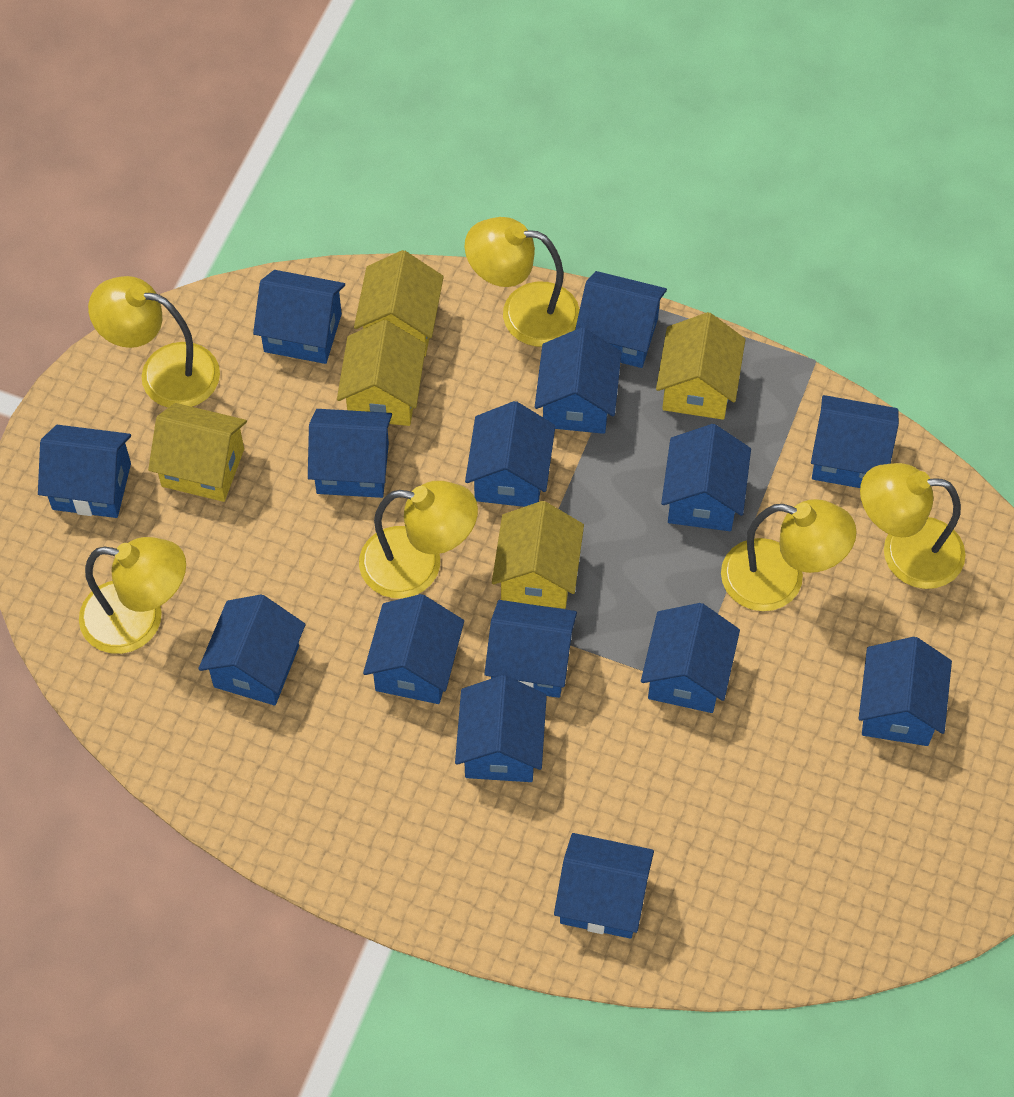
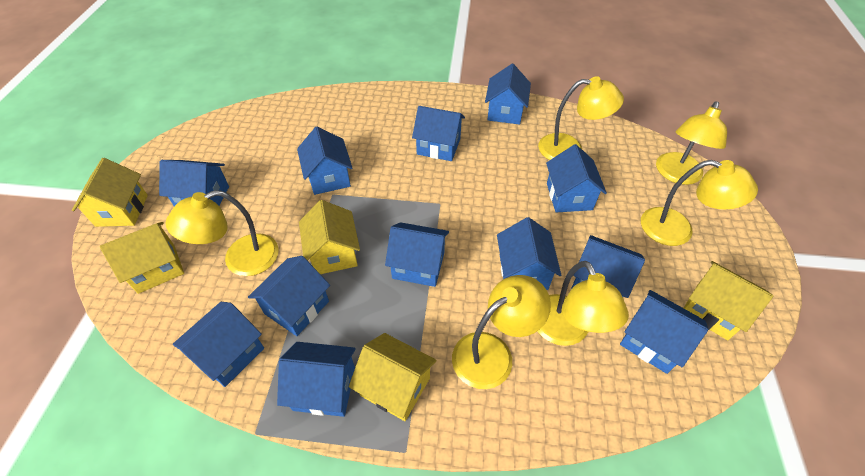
blue house: 15 -> 12

